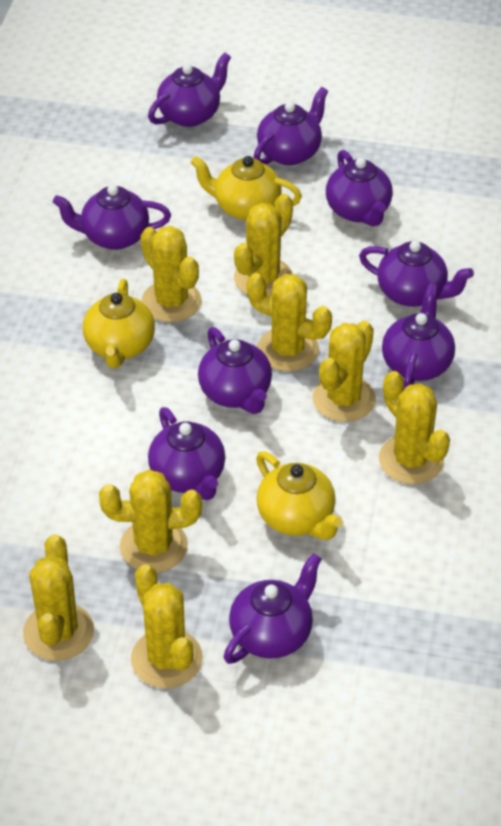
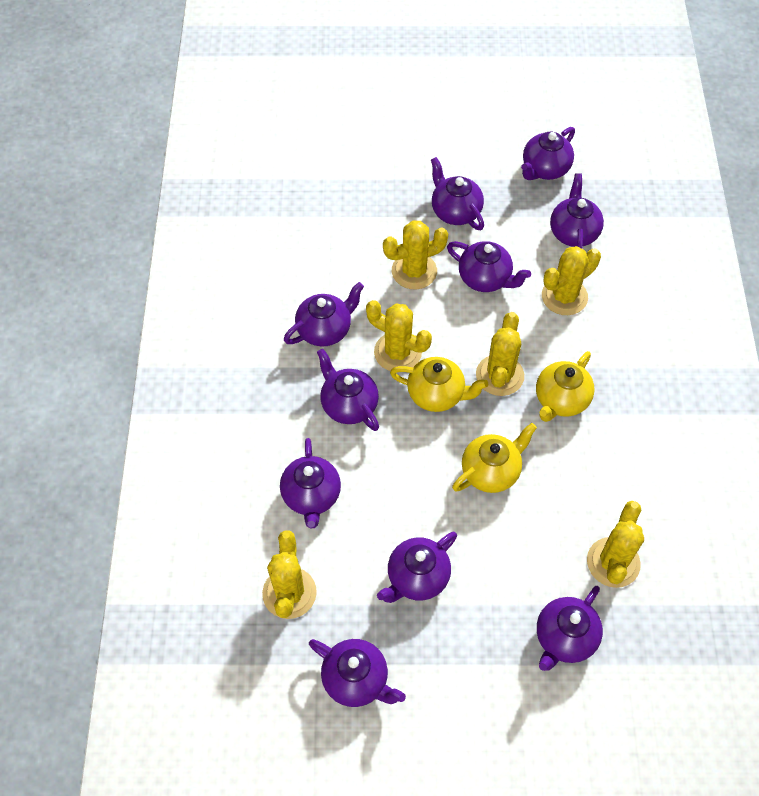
purple teapot: 9 -> 10
yellow cactus: 8 -> 6

